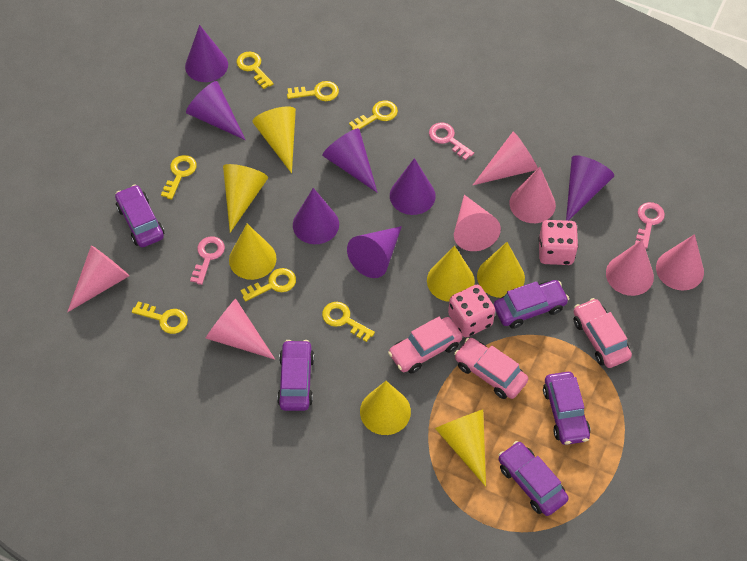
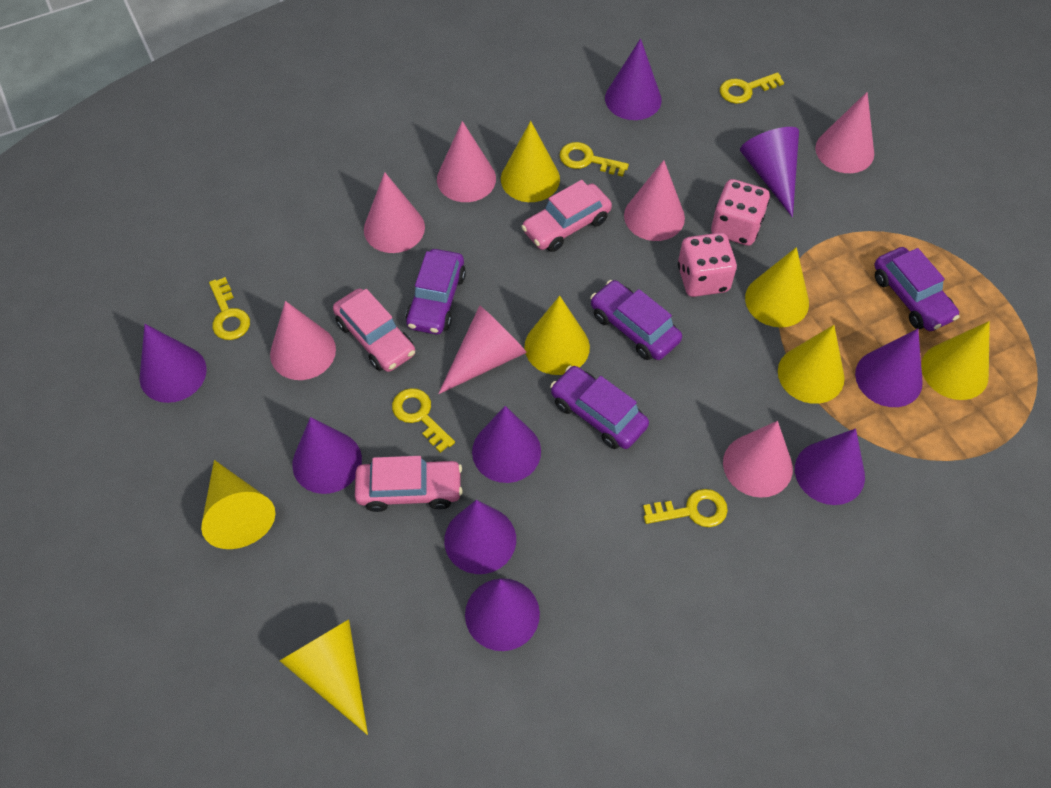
pink key: 3 -> 0
purple car: 5 -> 4
purple cone: 7 -> 9
yellow key: 7 -> 5

